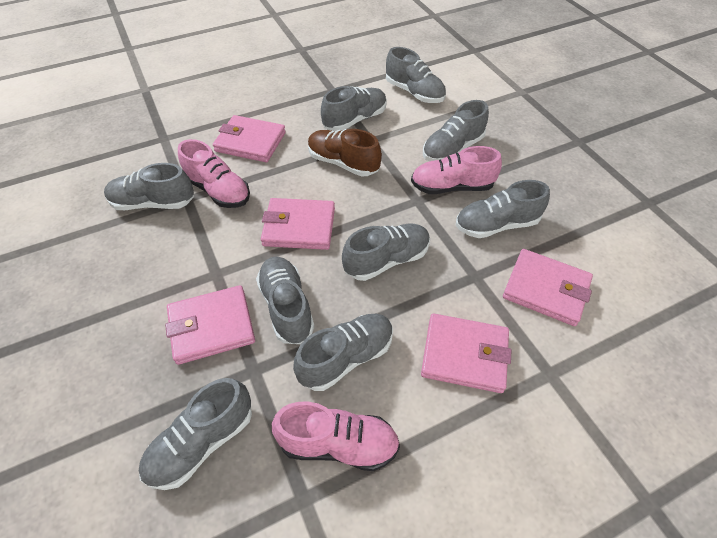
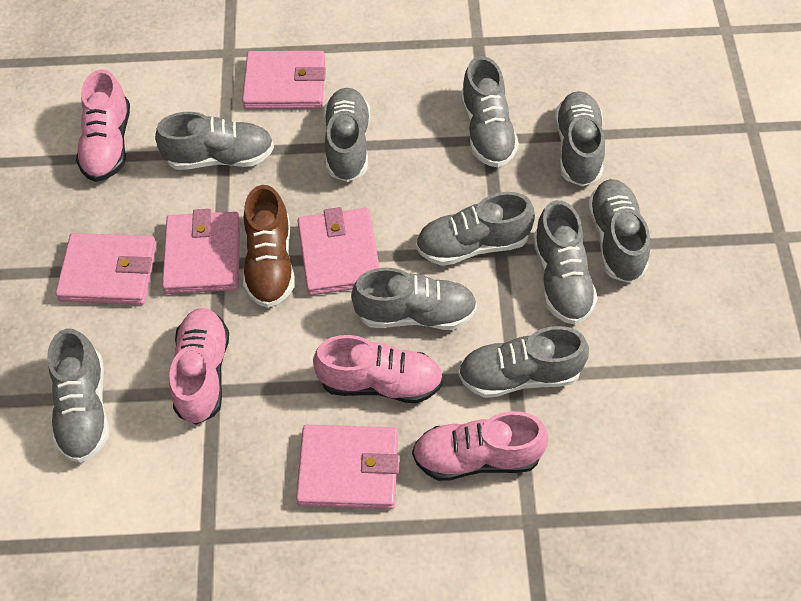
grey shoe: 9 -> 10
pink shoe: 3 -> 4

